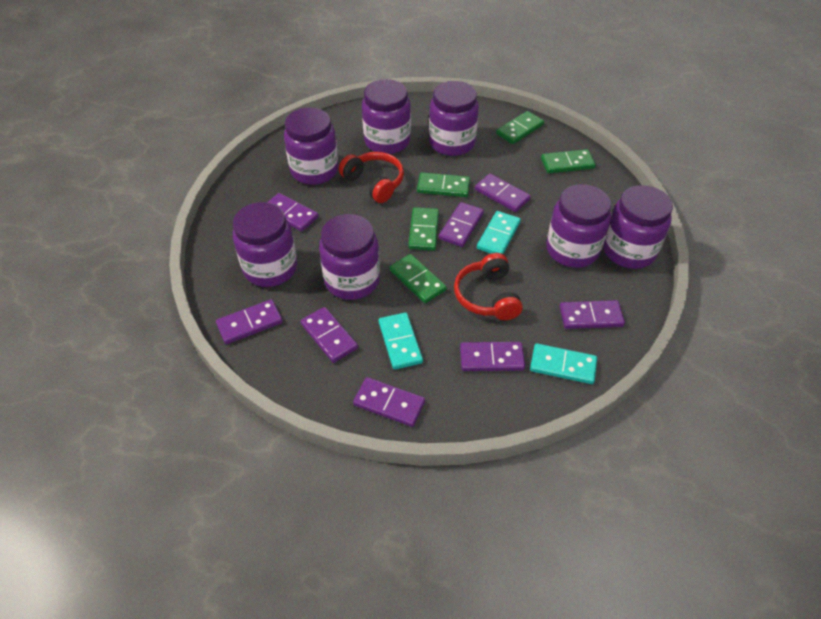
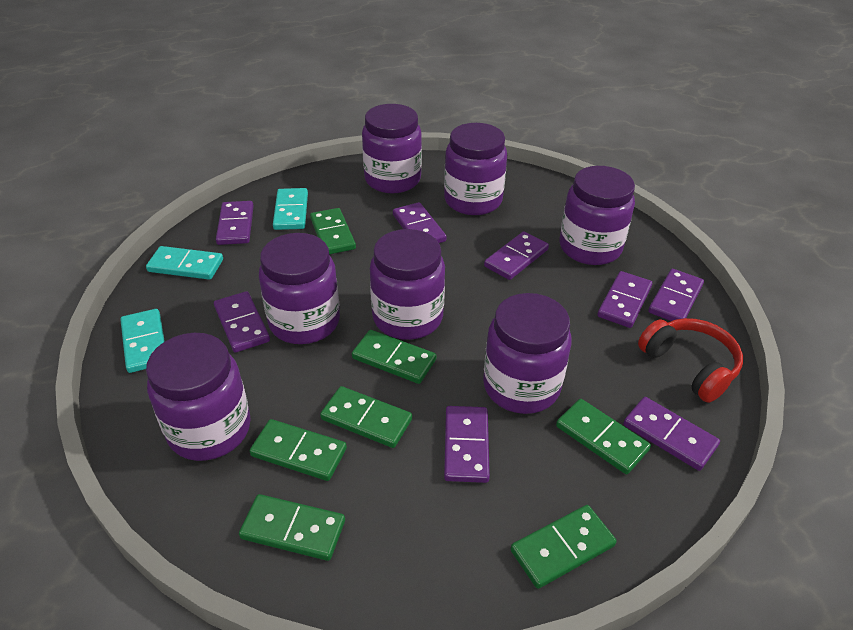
green domino: 5 -> 7
red headphones: 2 -> 1

